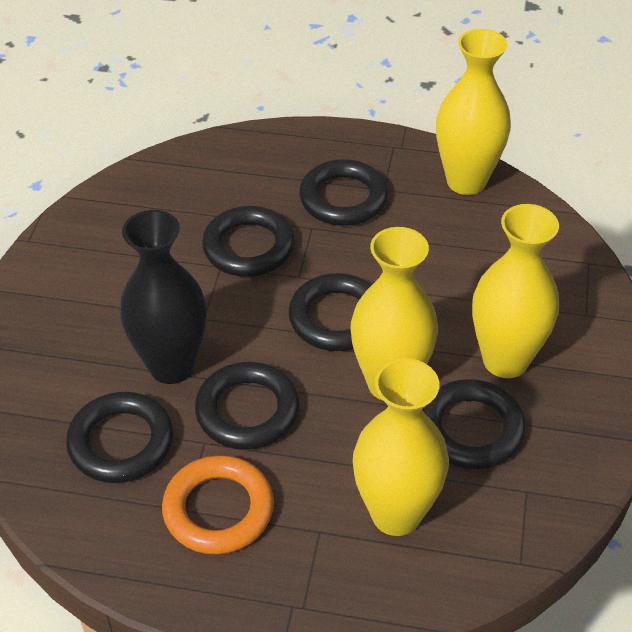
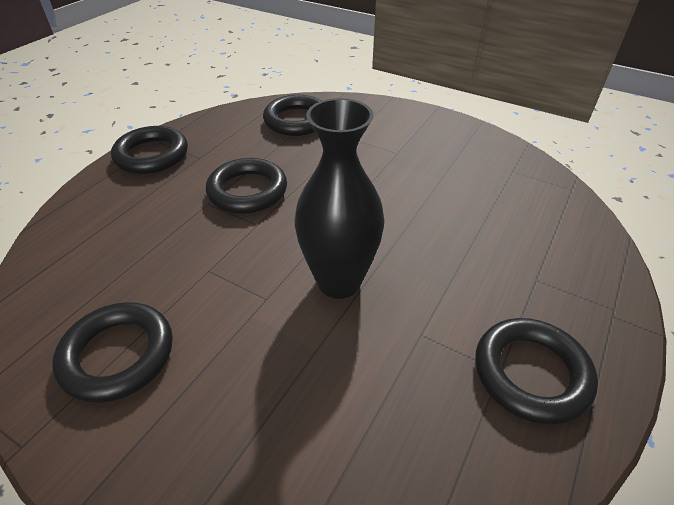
black ring: 6 -> 5
orange ring: 1 -> 0
yellow vase: 4 -> 0

